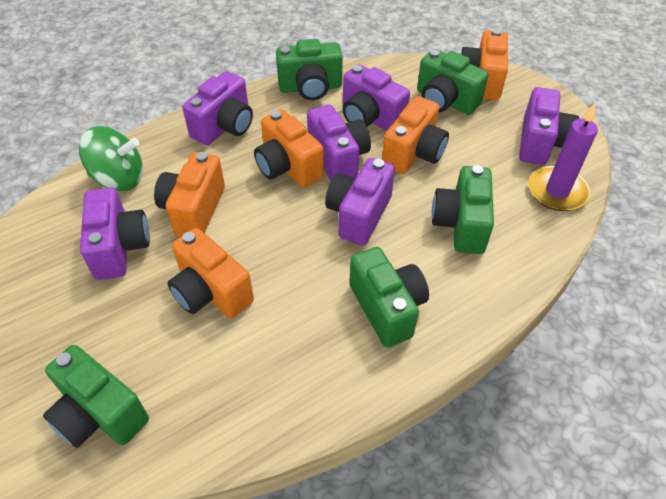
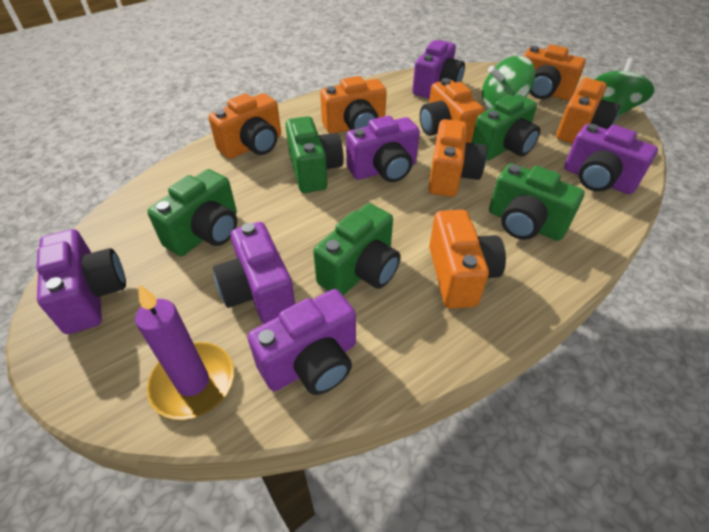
green spinning top: 1 -> 2
orange camera: 5 -> 7

